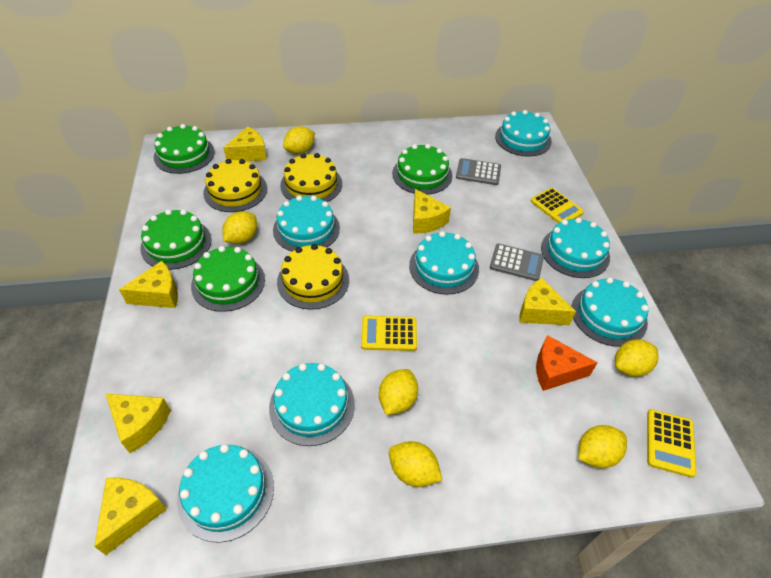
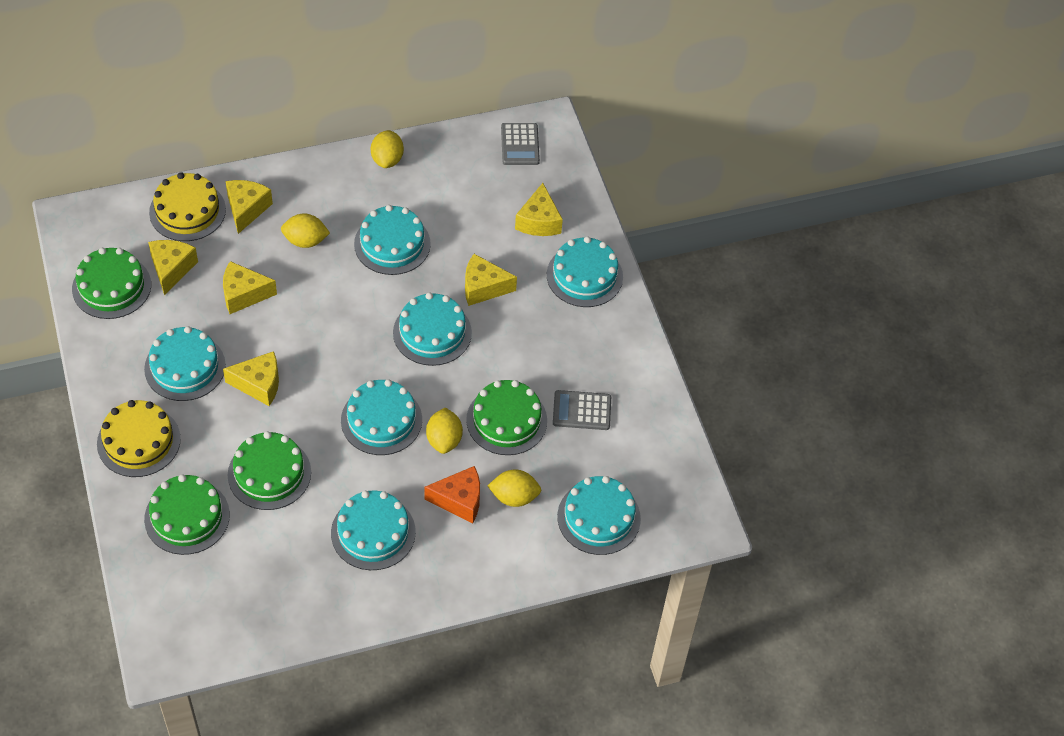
yellow cake: 3 -> 2
yellow calculator: 3 -> 0
yellow lemon: 6 -> 4

